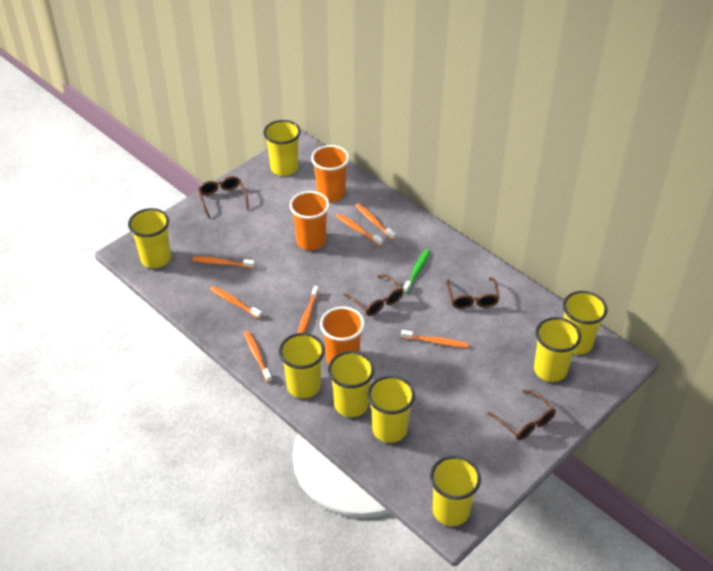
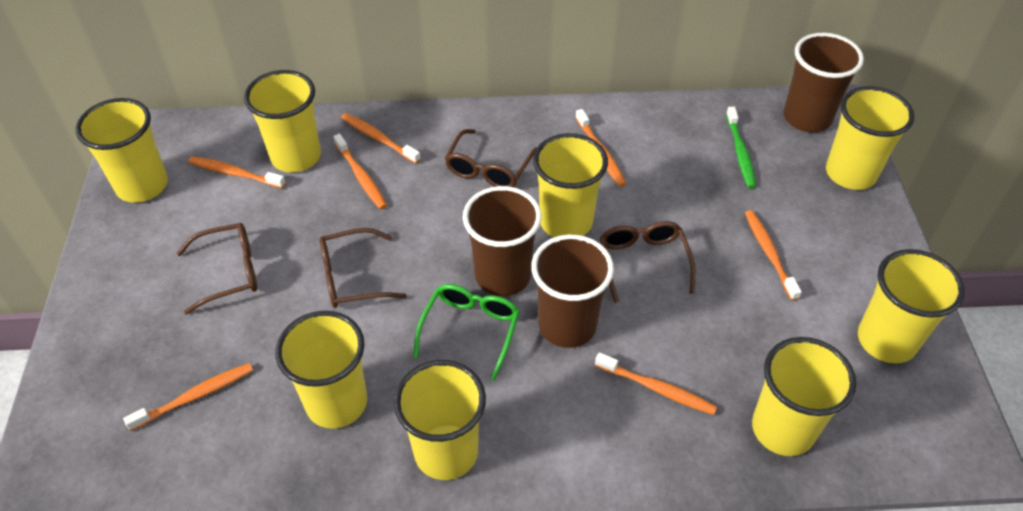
brown cup: 0 -> 3
green glasses: 0 -> 1
orange cup: 3 -> 0

